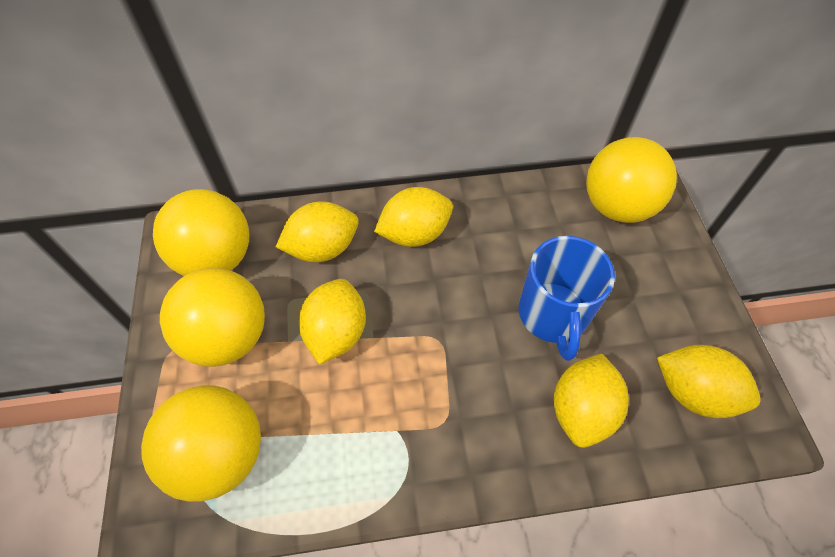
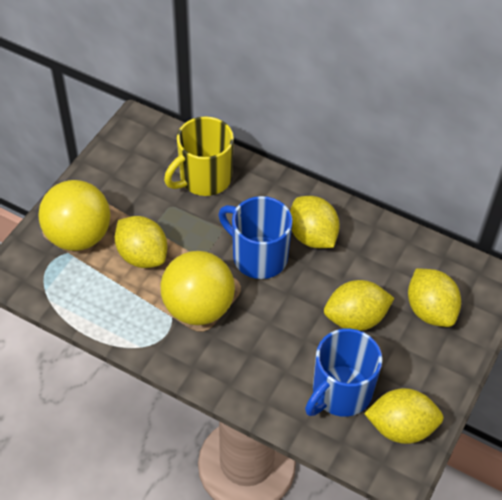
blue mug: 1 -> 2
yellow ball: 4 -> 2
yellow mug: 0 -> 1

